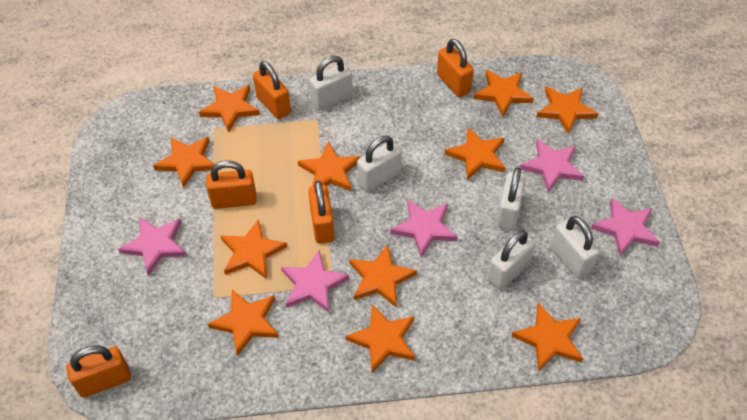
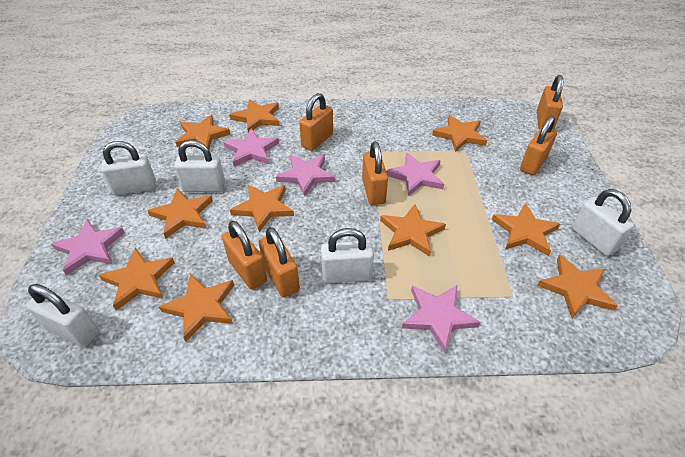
orange padlock: 5 -> 6
orange star: 11 -> 10

